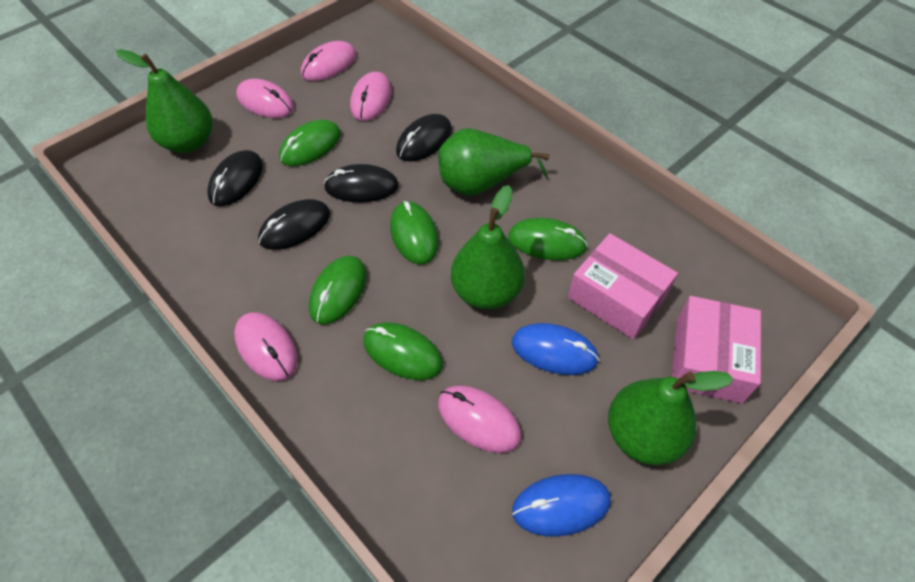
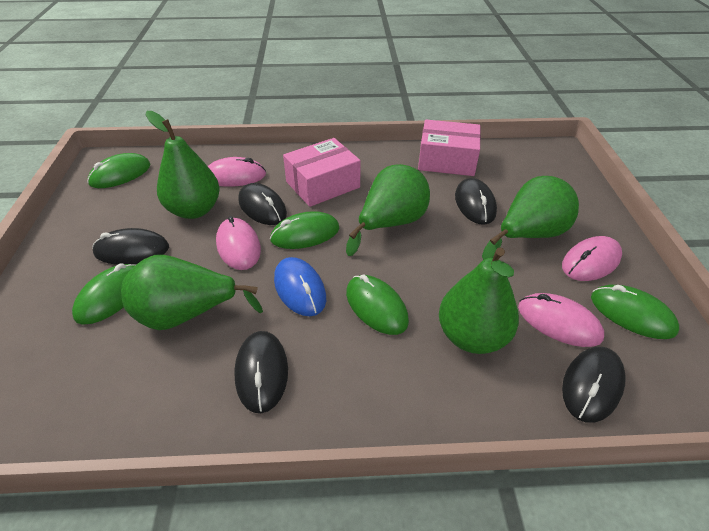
black mouse: 4 -> 5
blue mouse: 2 -> 1
green pear: 4 -> 5
pink mouse: 5 -> 4

